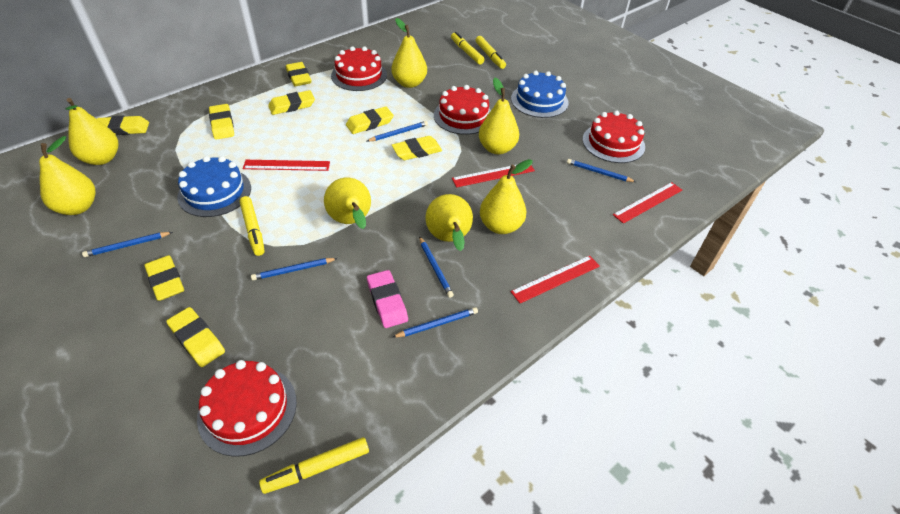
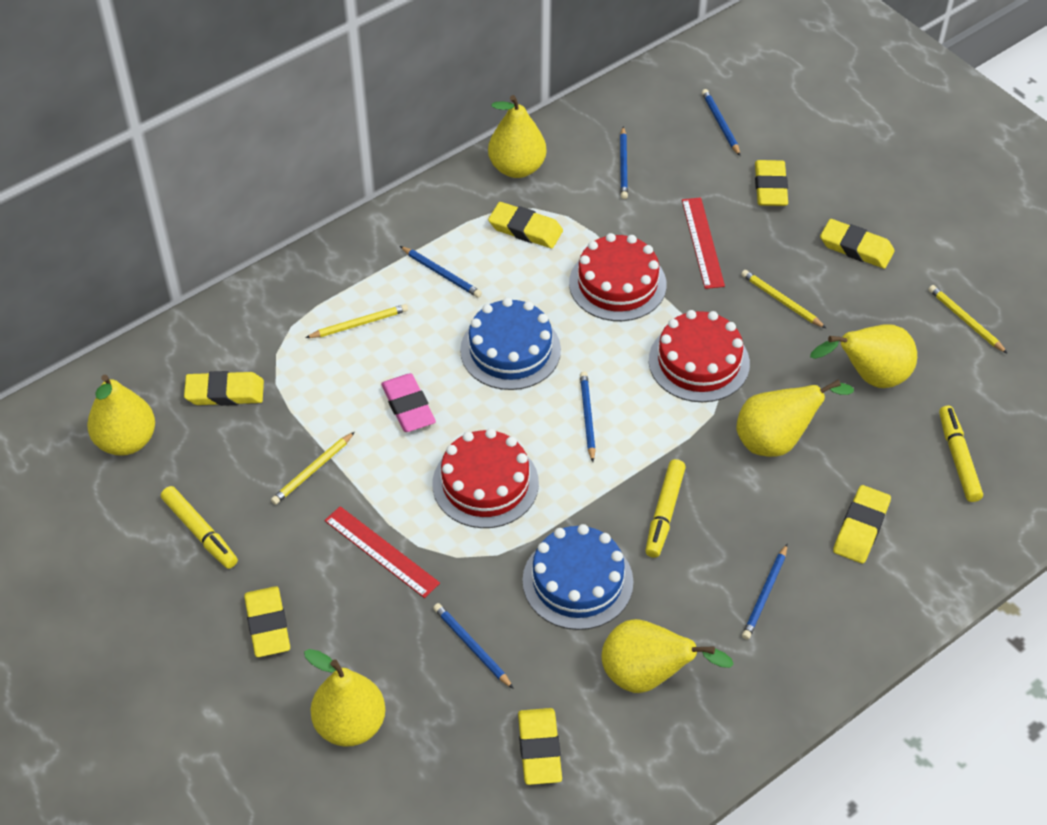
red cake: 4 -> 3
red ruler: 4 -> 2
yellow eraser: 8 -> 7
yellow marker: 4 -> 3
yellow pear: 7 -> 6
yellow pencil: 0 -> 4

